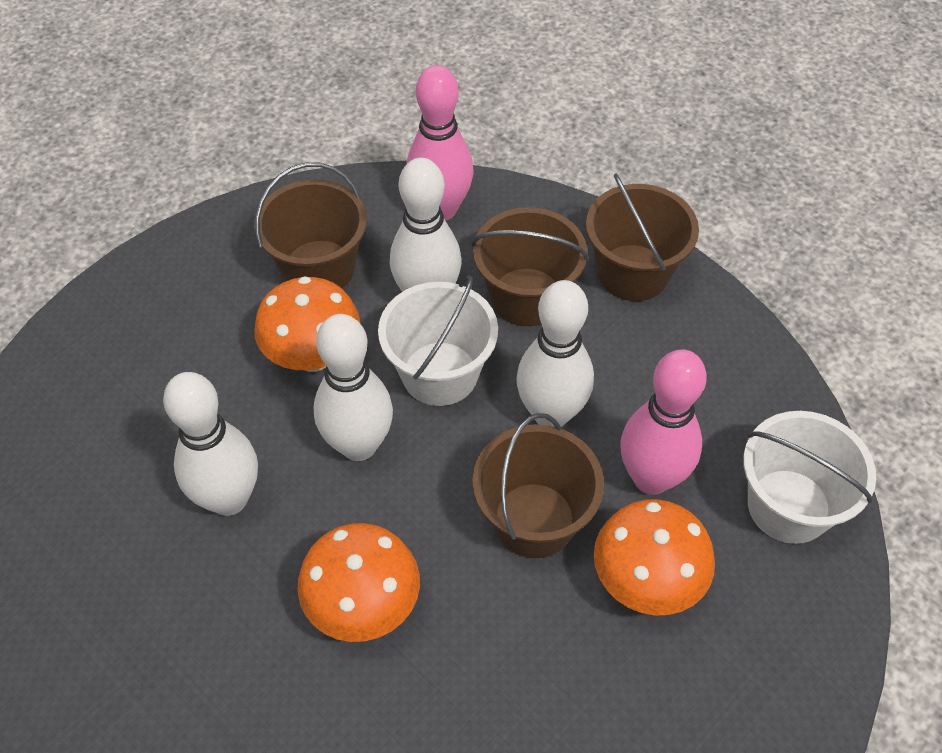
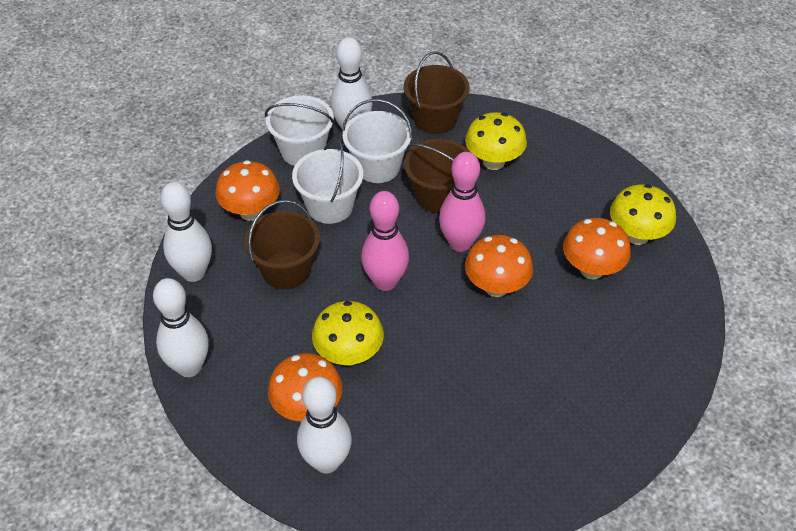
brown bucket: 4 -> 3
orange mushroom: 3 -> 4
white bucket: 2 -> 3
yellow mushroom: 0 -> 3

